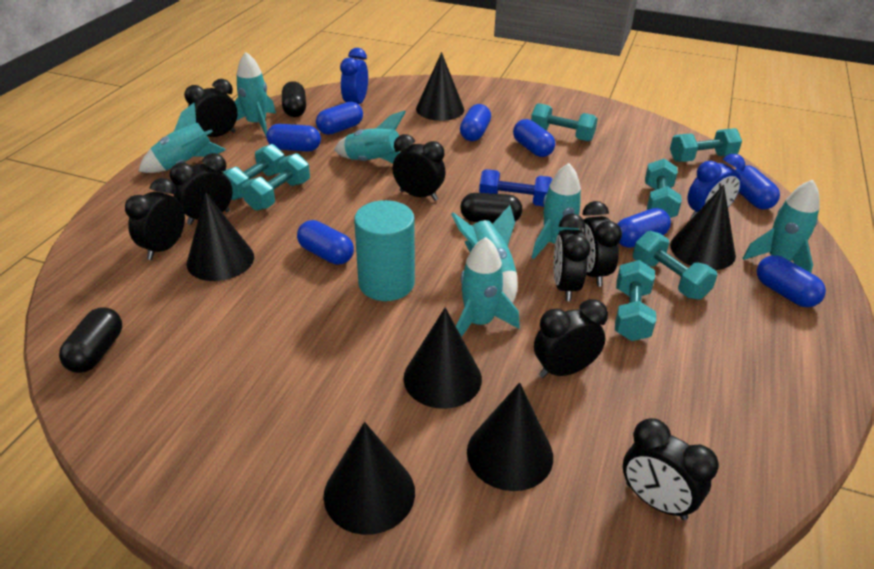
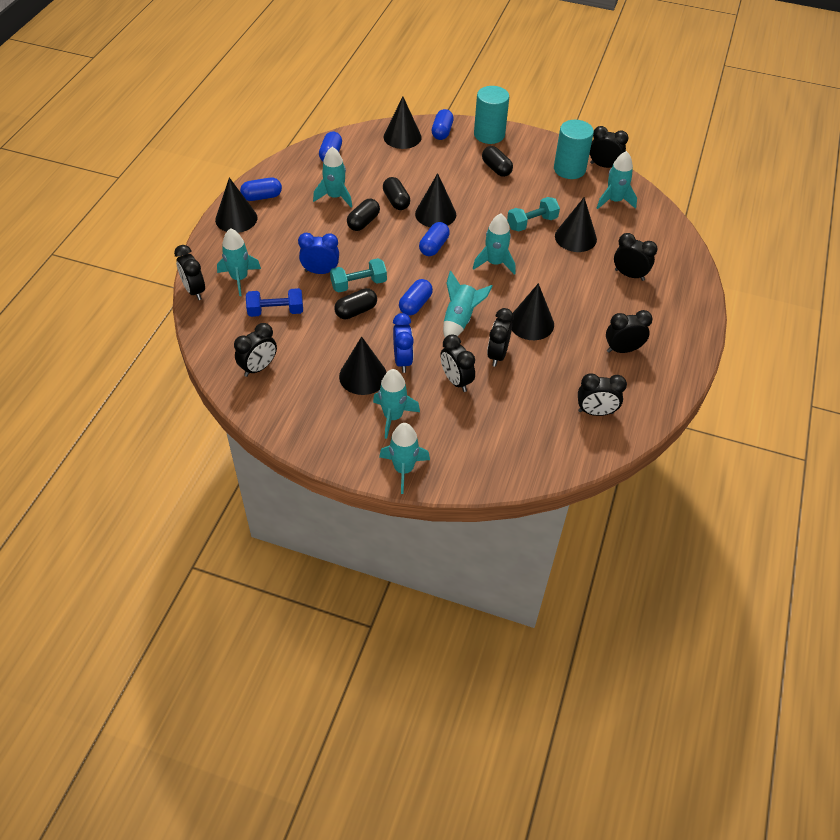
black capsule: 3 -> 4
blue capsule: 8 -> 5
turquoise cylinder: 1 -> 2
turquoise dumbbell: 7 -> 2

